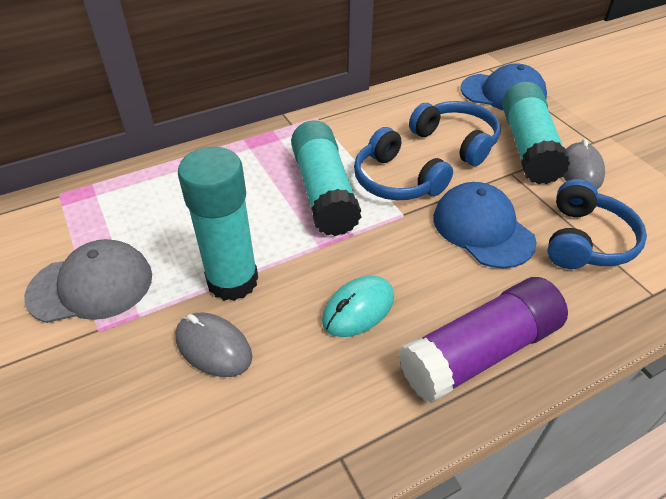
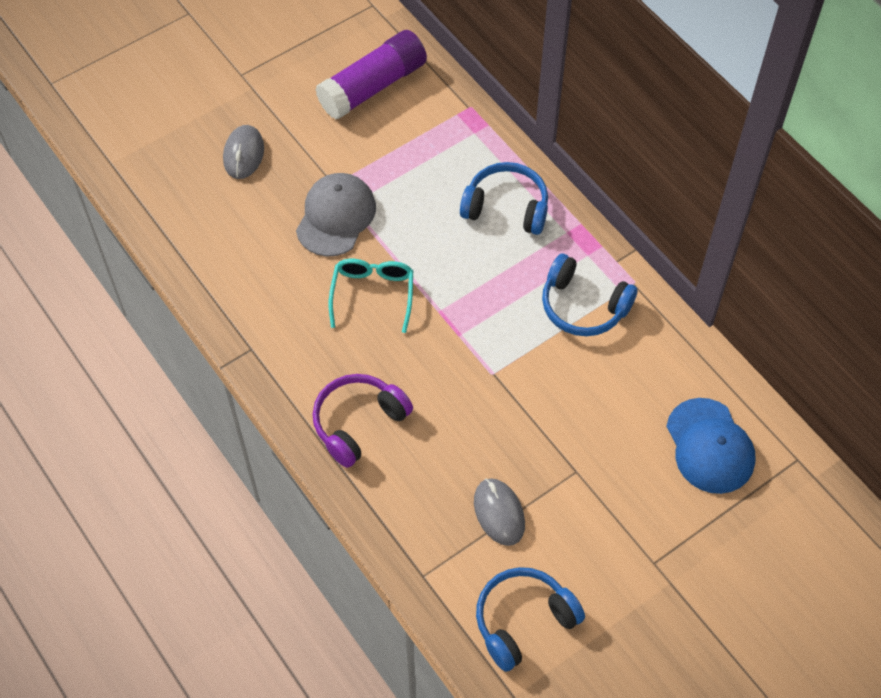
blue cap: 2 -> 1
purple headphones: 0 -> 1
turquoise glasses: 0 -> 1
turquoise glue stick: 3 -> 0
turquoise mouse: 1 -> 0

